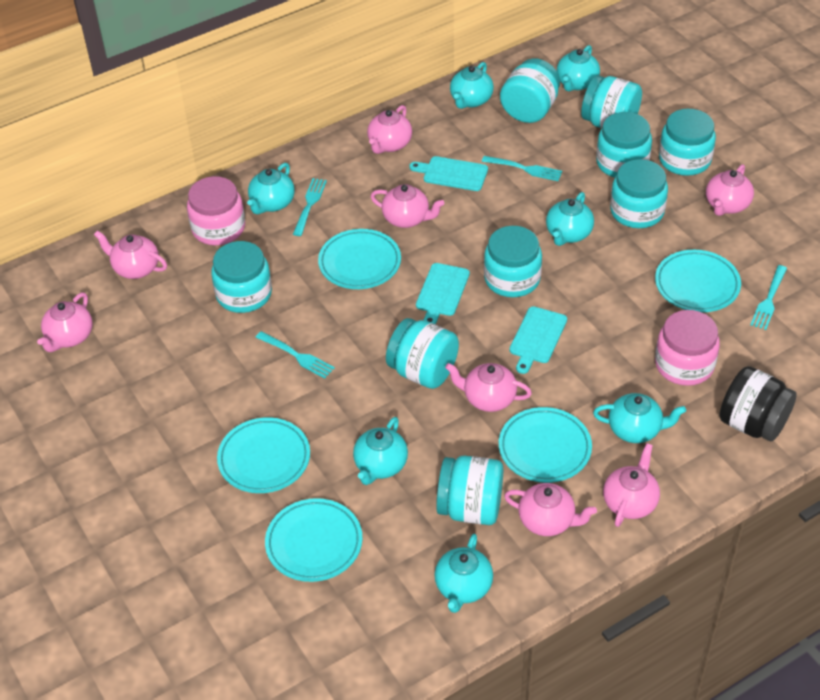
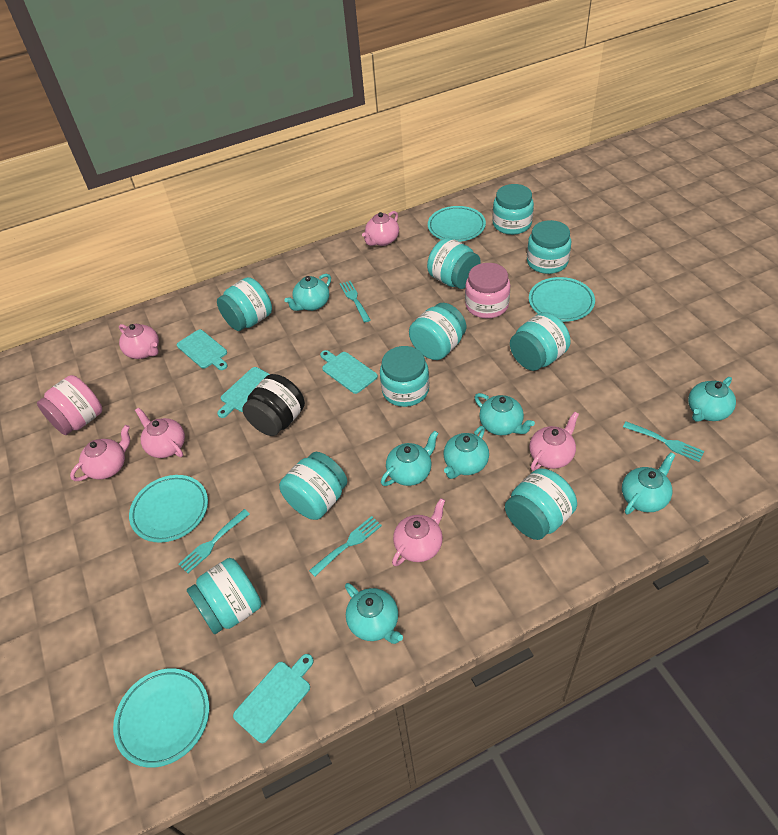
pink teapot: 8 -> 6
turquoise cutting board: 3 -> 4
turquoise jar: 9 -> 10
turquoise plate: 5 -> 4

